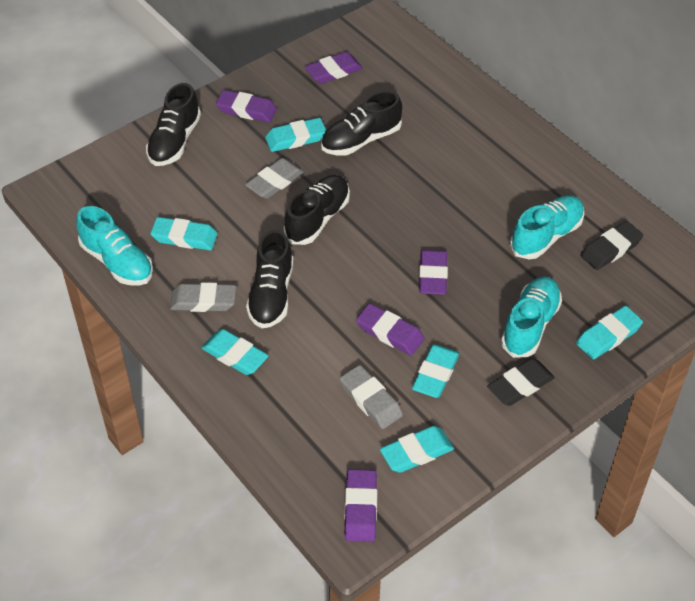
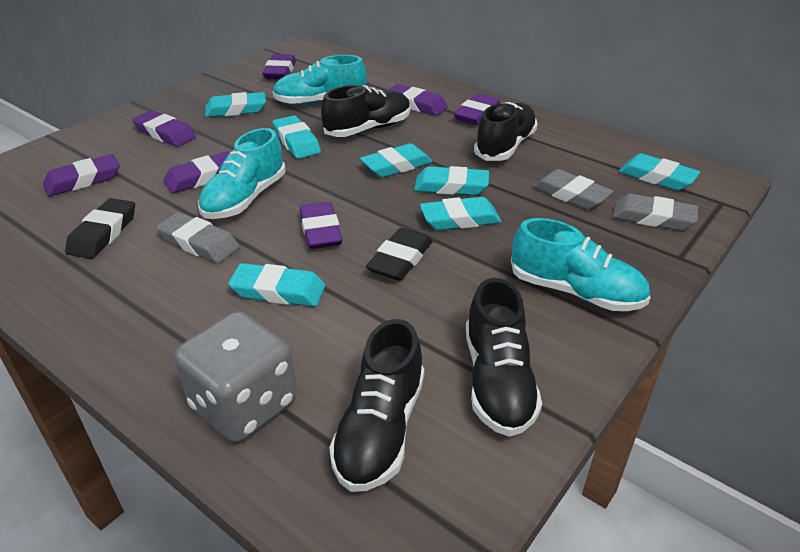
grey dice: 0 -> 1
purple eraser: 5 -> 7
turquoise eraser: 6 -> 7

